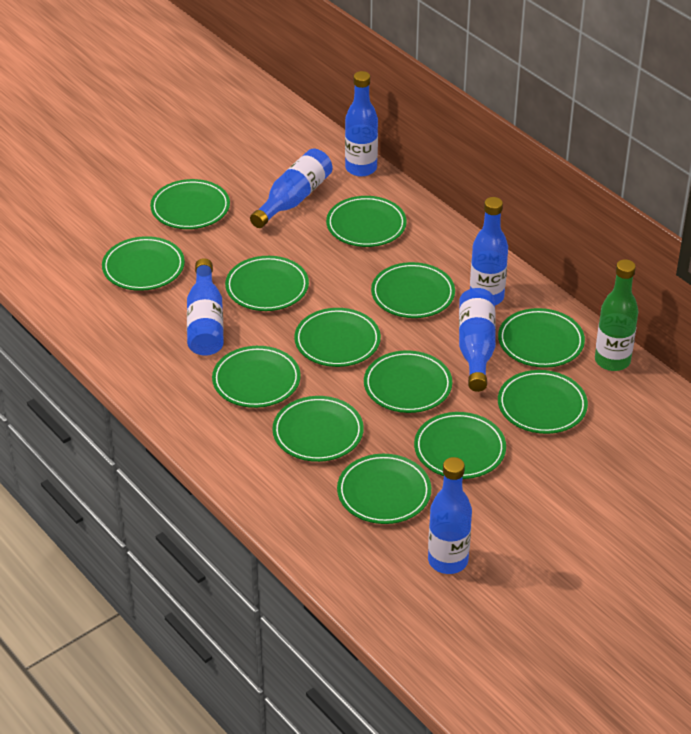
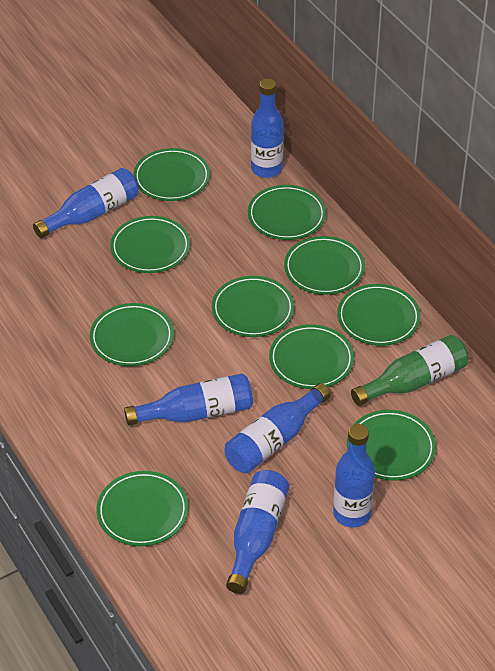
green plate: 13 -> 10

